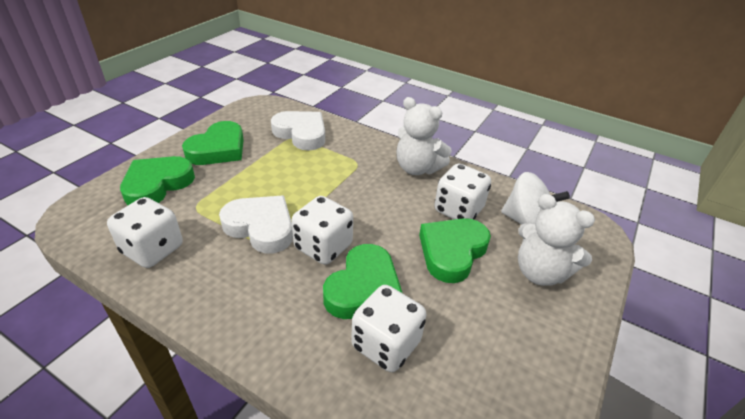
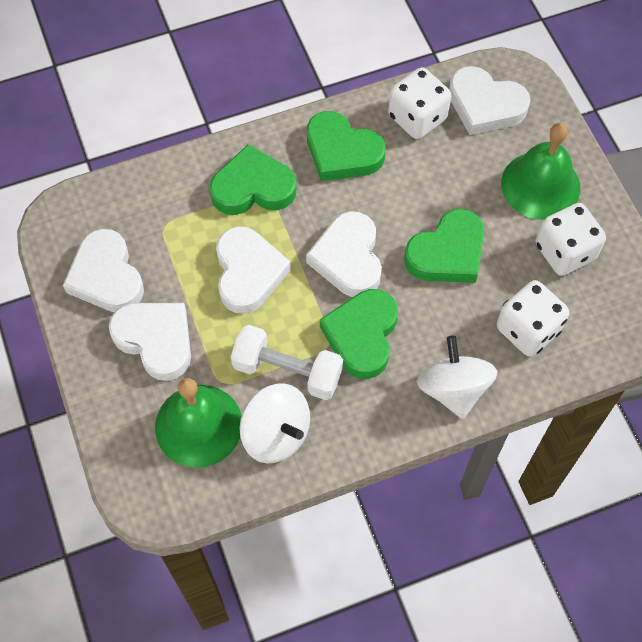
green bell: 0 -> 2
white dice: 4 -> 3
white dumbbell: 0 -> 1
white heart: 2 -> 5
white spinning top: 1 -> 2
white teddy bear: 2 -> 0

